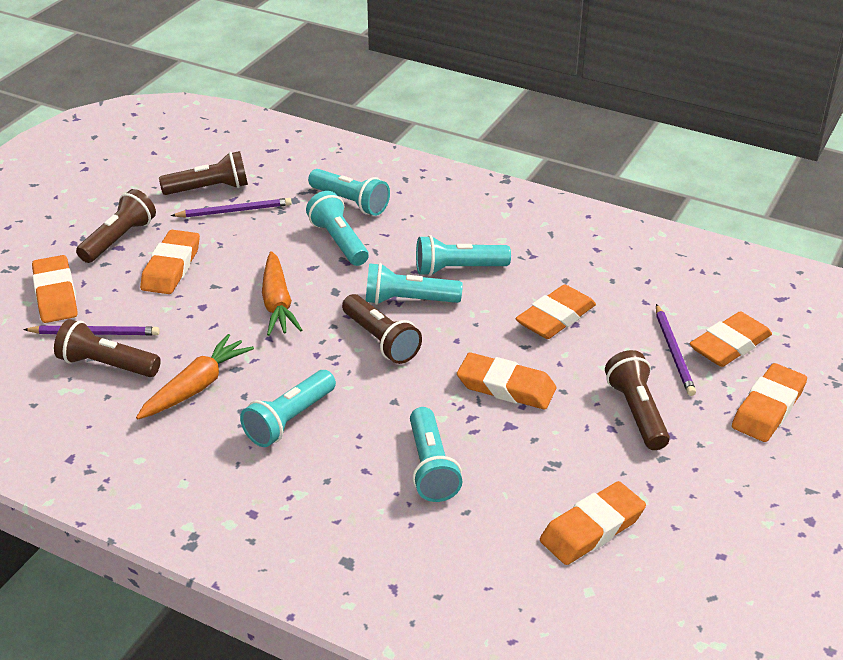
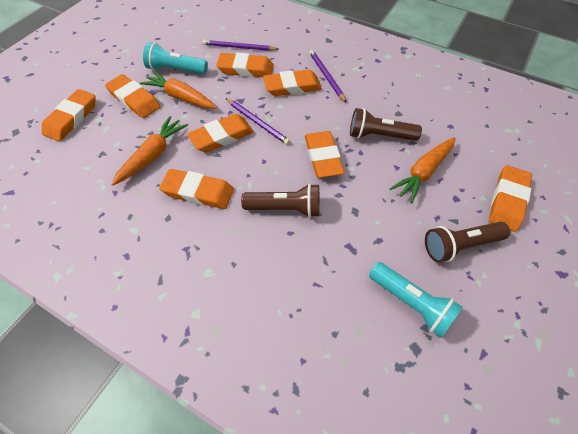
brown flashlight: 5 -> 3
orange carrot: 2 -> 3
orange eraser: 7 -> 8
turquoise flashlight: 6 -> 2

